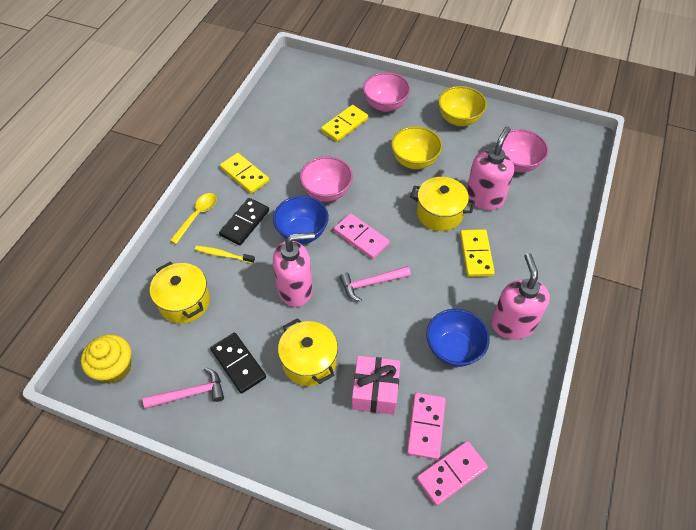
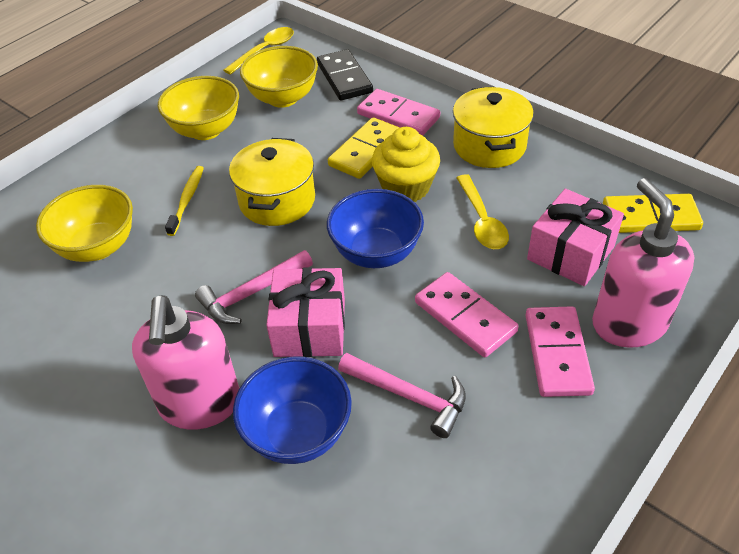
black domino: 2 -> 1
pink bowl: 3 -> 0
pink gift: 1 -> 2
pink soap dispenser: 3 -> 2
yellow bowl: 2 -> 3
yellow domino: 3 -> 2
yellow pot: 3 -> 2
yellow spoon: 1 -> 2

